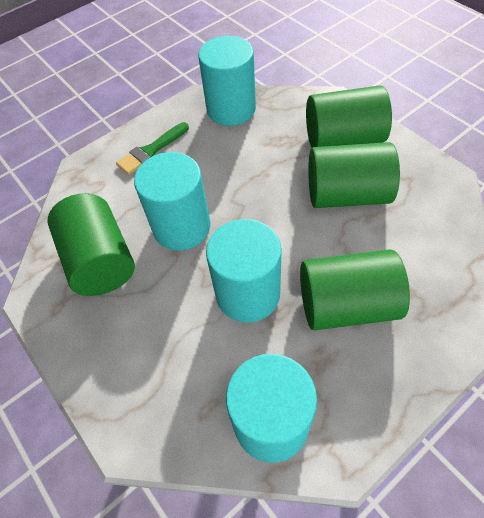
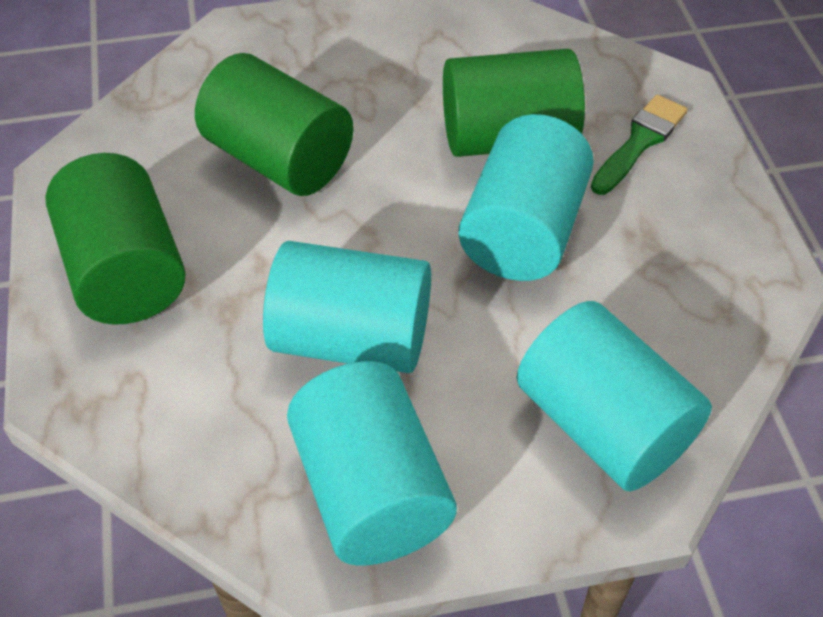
green cylinder: 4 -> 3

